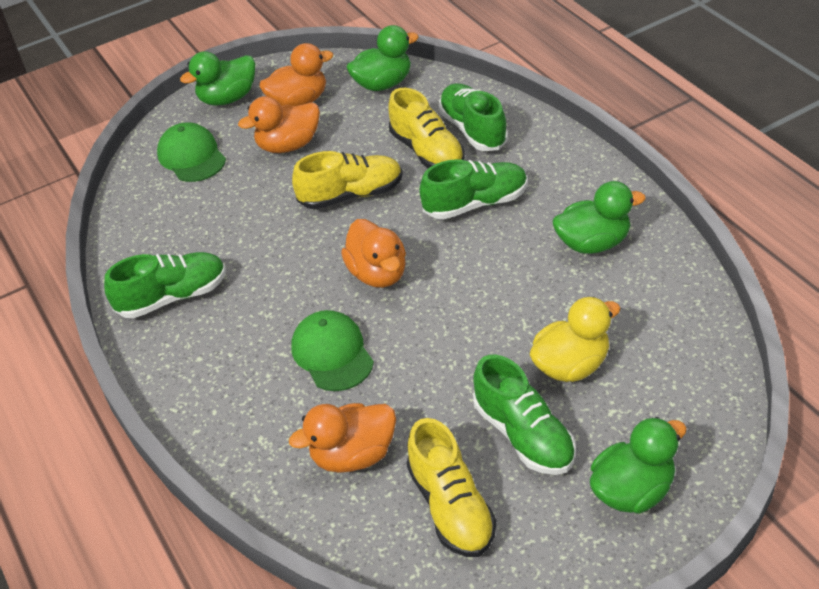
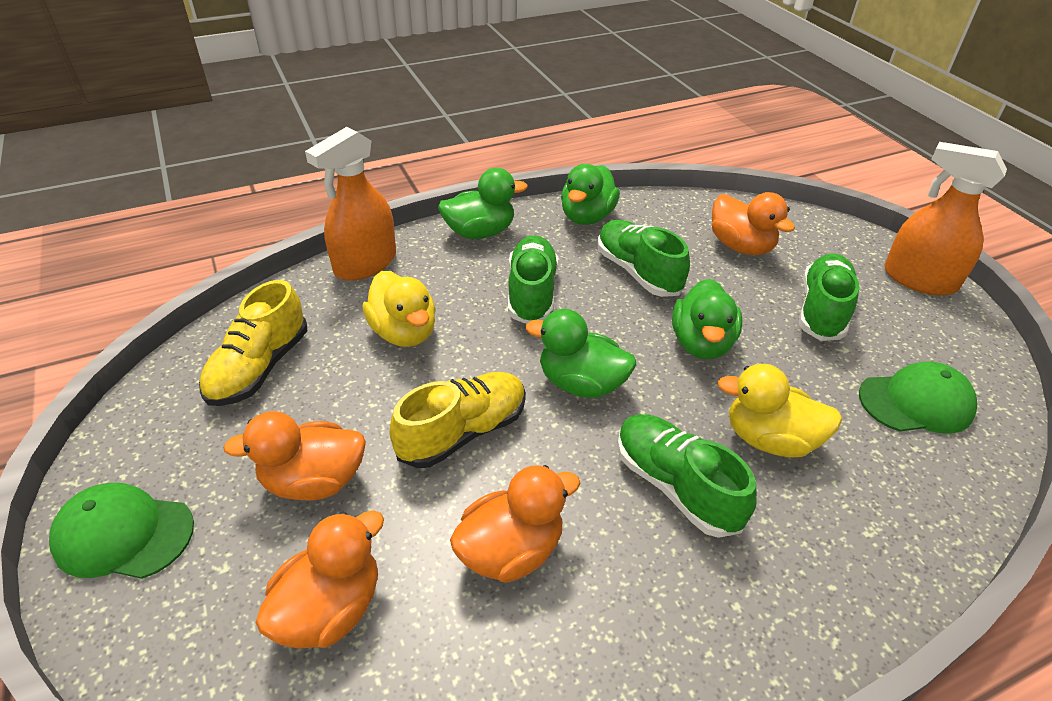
orange spray bottle: 0 -> 2
yellow duck: 1 -> 2
yellow shoe: 3 -> 2

